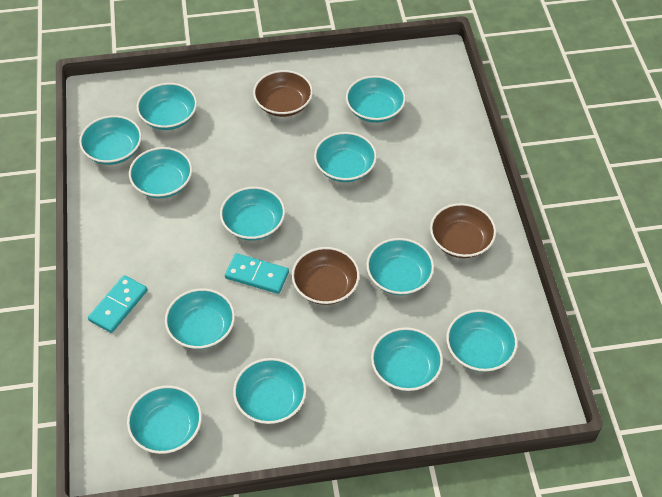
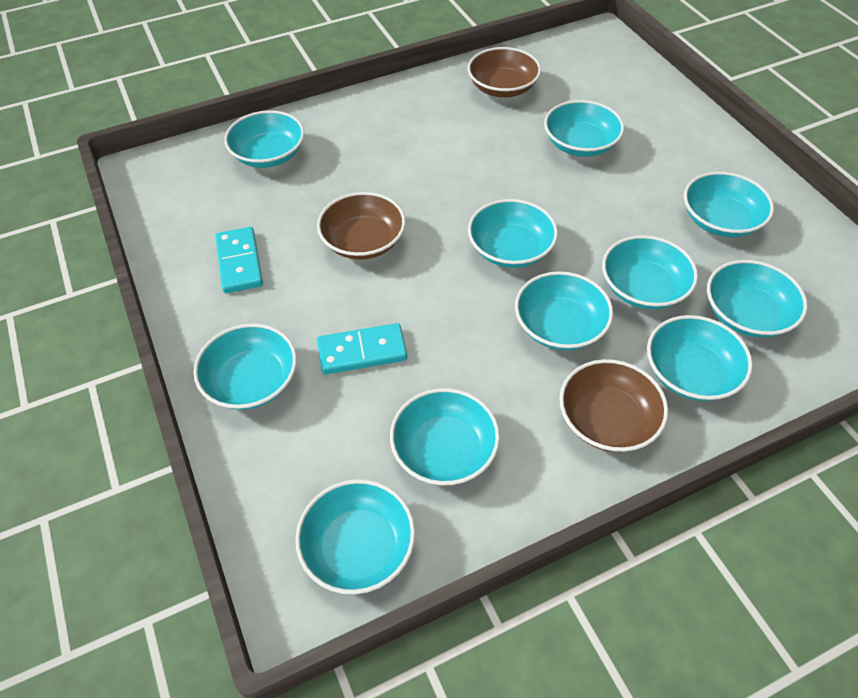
turquoise bowl: 12 -> 11

